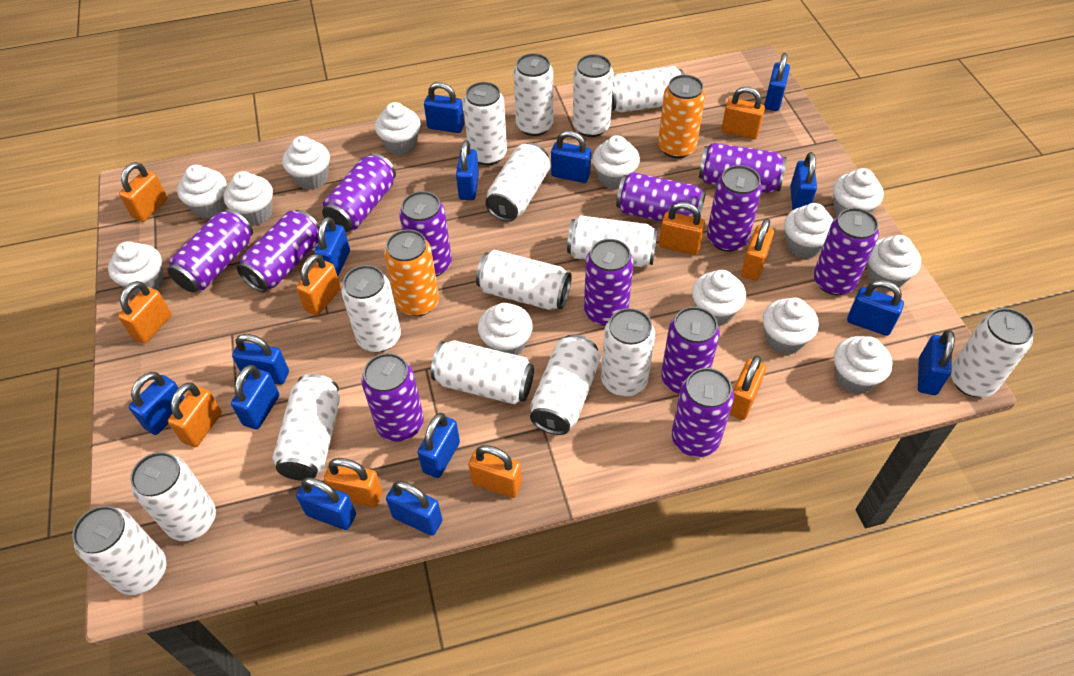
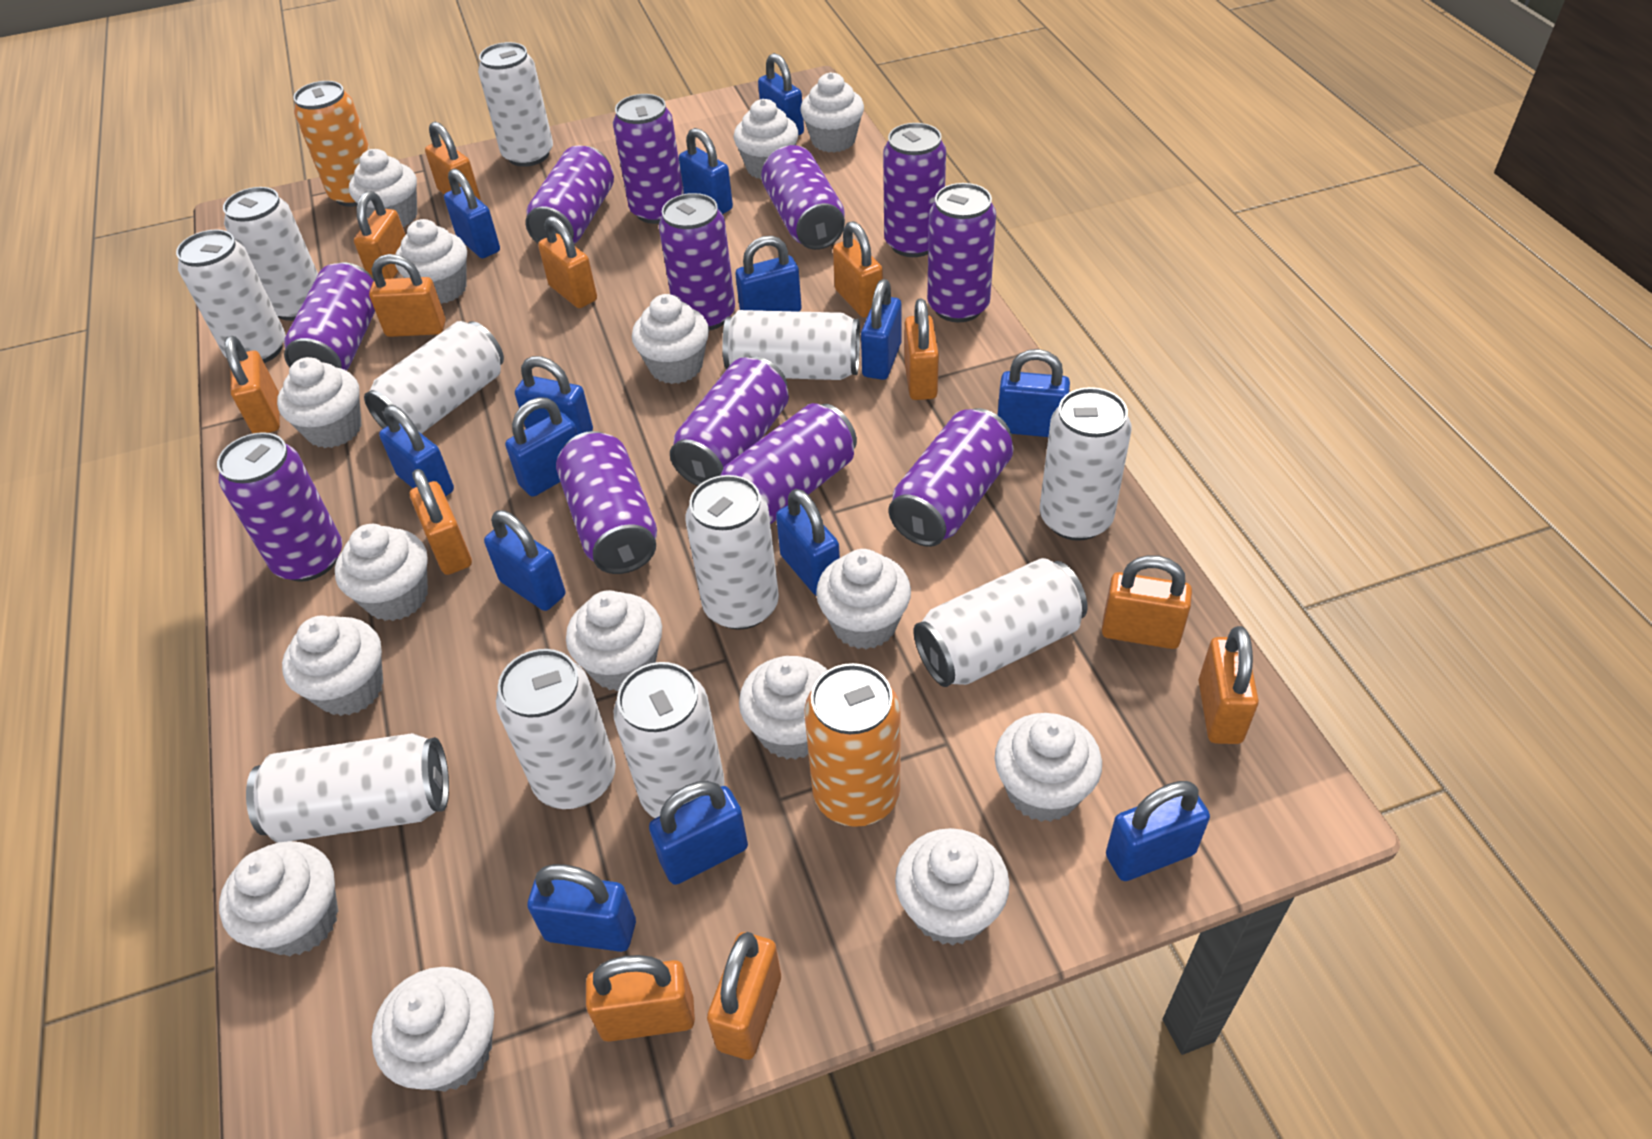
orange padlock: 10 -> 12
white can: 15 -> 11
white cupcake: 13 -> 15

